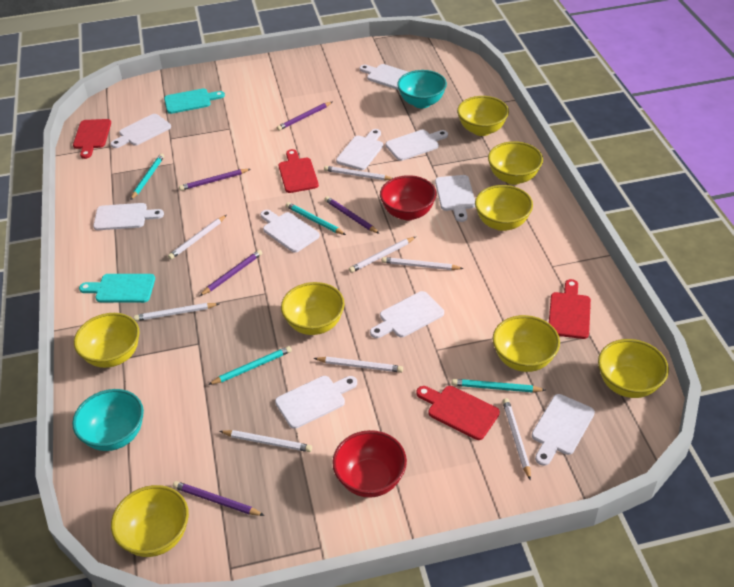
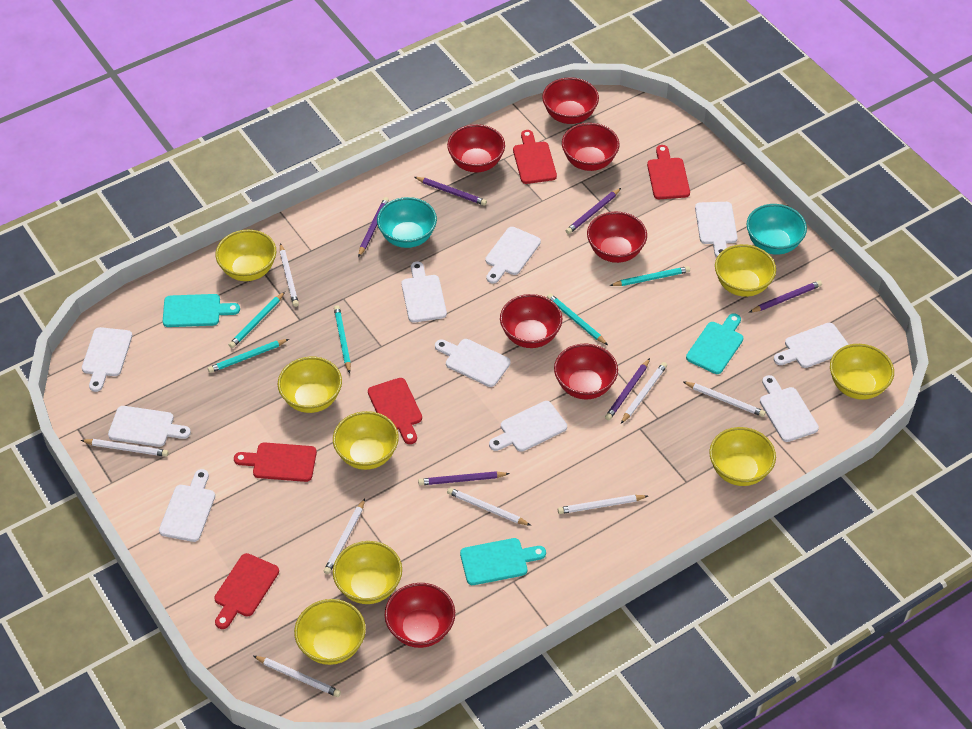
purple pencil: 5 -> 6
red bowl: 2 -> 7
red cutting board: 4 -> 5
turquoise cutting board: 2 -> 3
turquoise pencil: 4 -> 5

